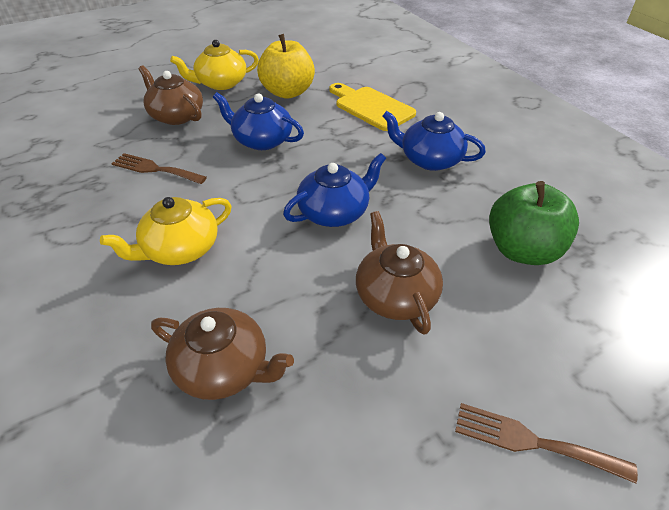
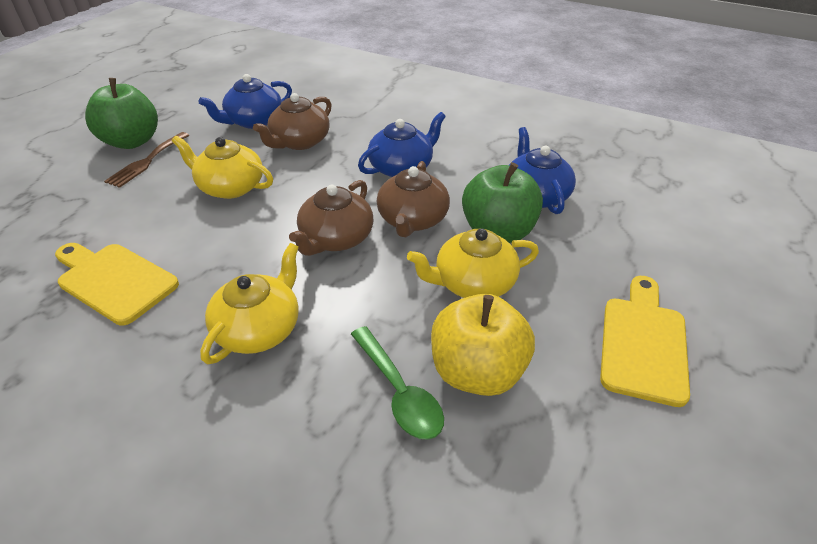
brown fork: 2 -> 1
green apple: 1 -> 2
green spoon: 0 -> 1
yellow cutting board: 1 -> 2
yellow teapot: 2 -> 3

